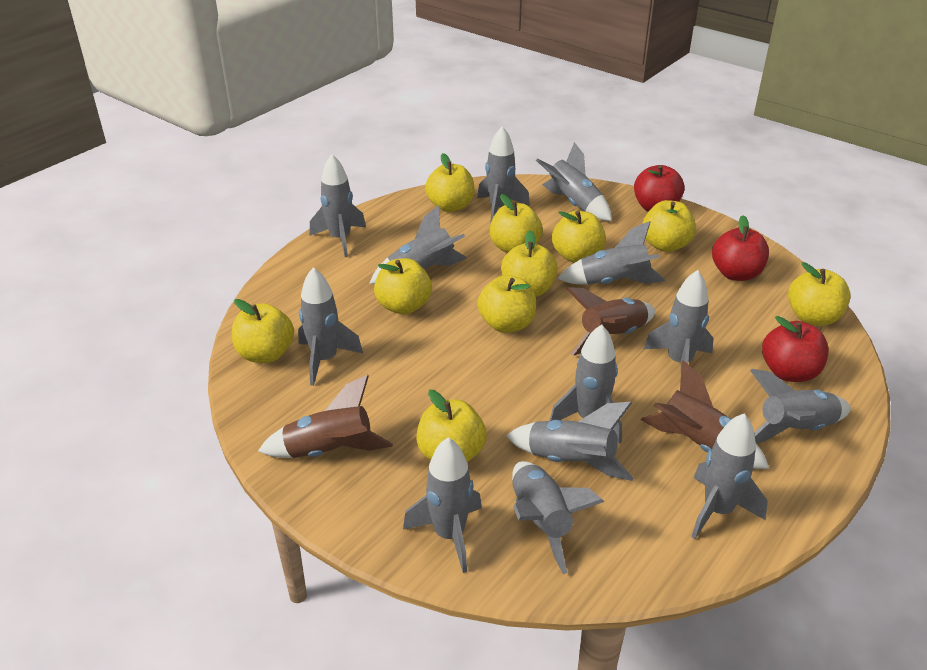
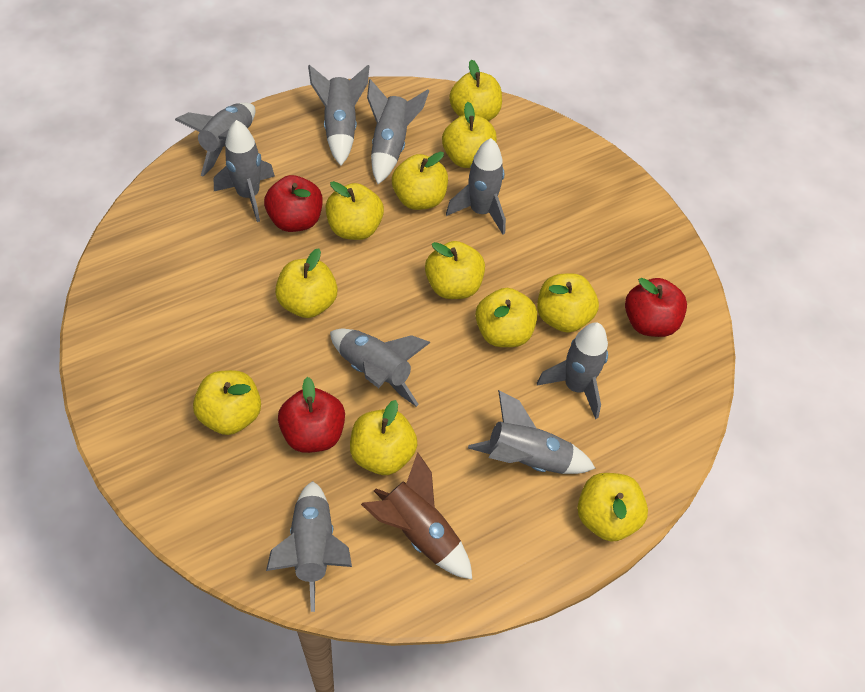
brown rocket: 3 -> 1
grey rocket: 13 -> 9
yellow apple: 10 -> 11

